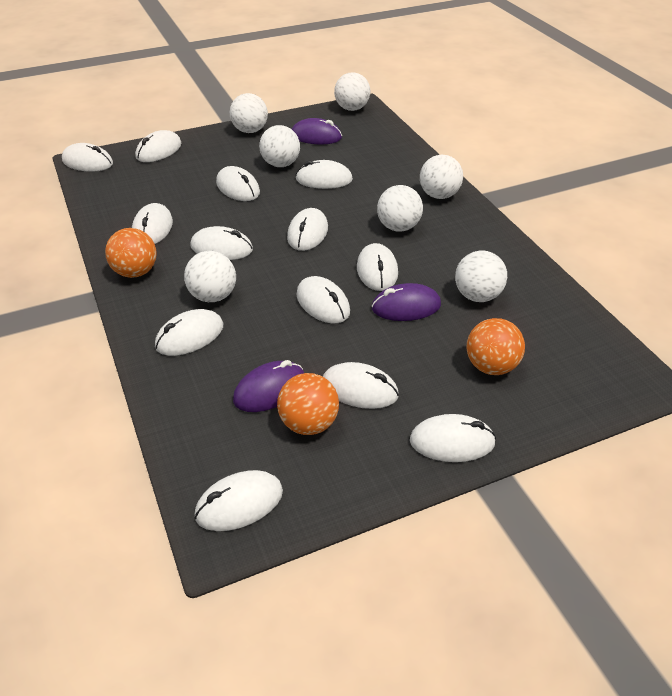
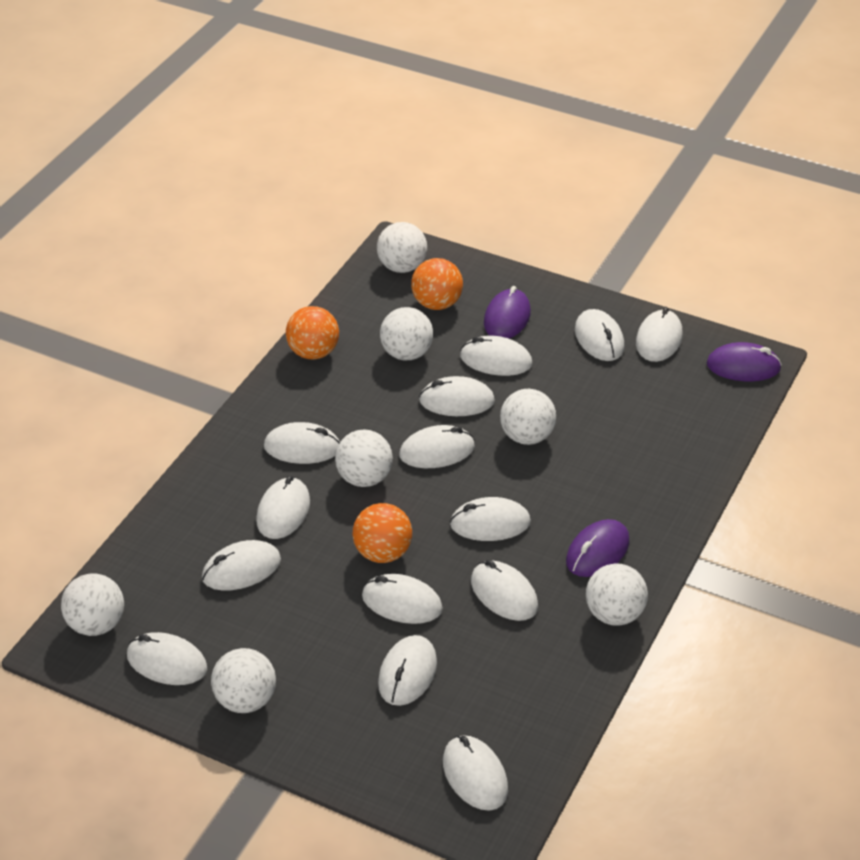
white mouse: 13 -> 14

